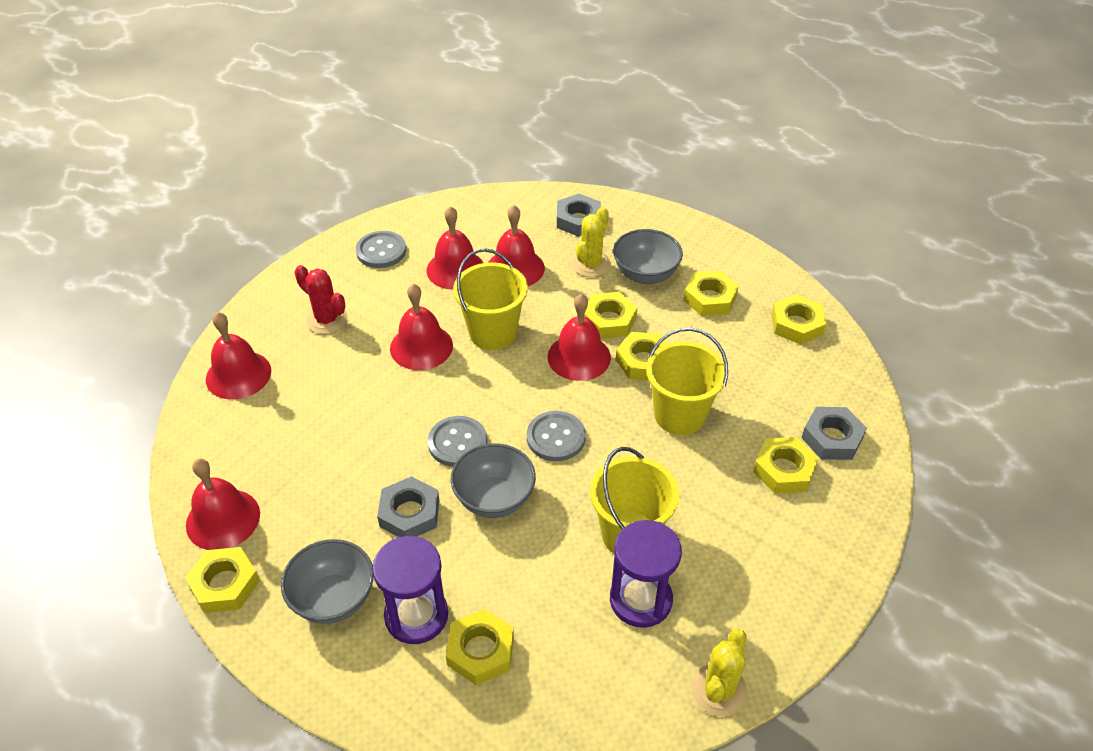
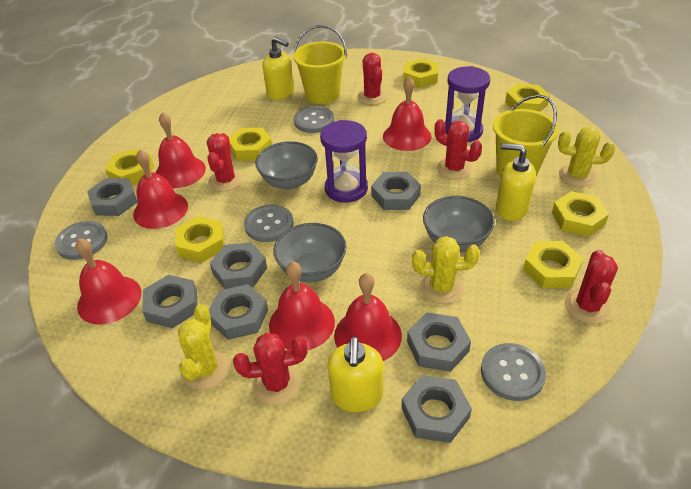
grey button: 3 -> 4
grey nut: 3 -> 7
red cactus: 1 -> 5
yellow bucket: 3 -> 2
yellow cactus: 2 -> 3
yellow soap dispenser: 0 -> 3

